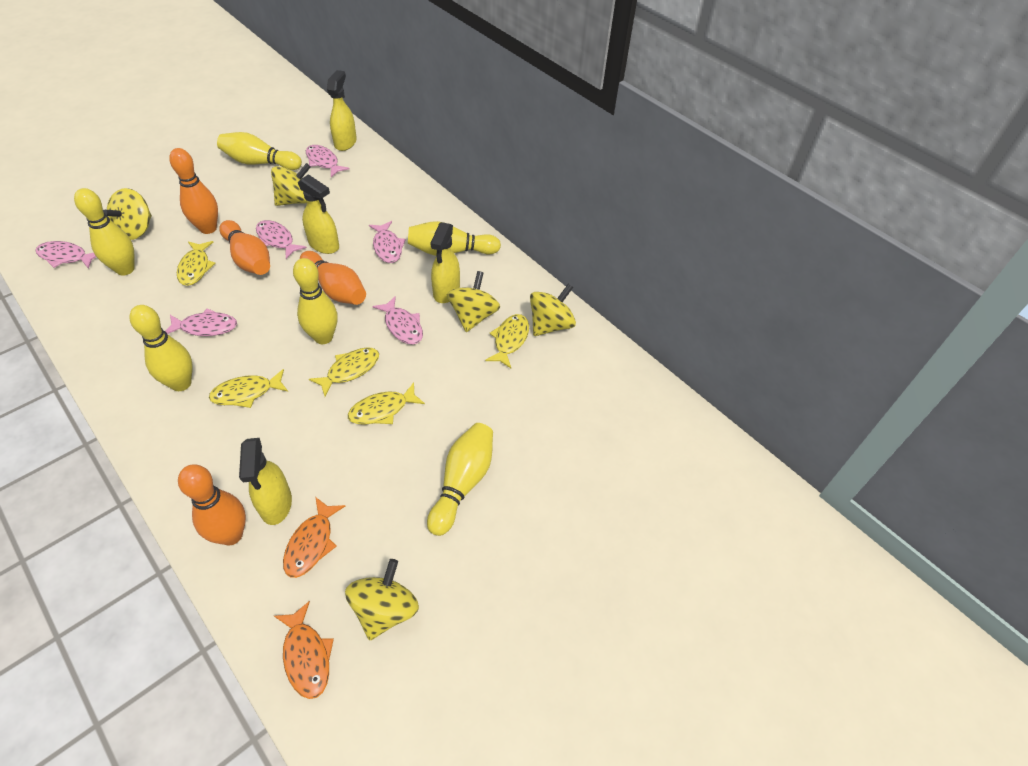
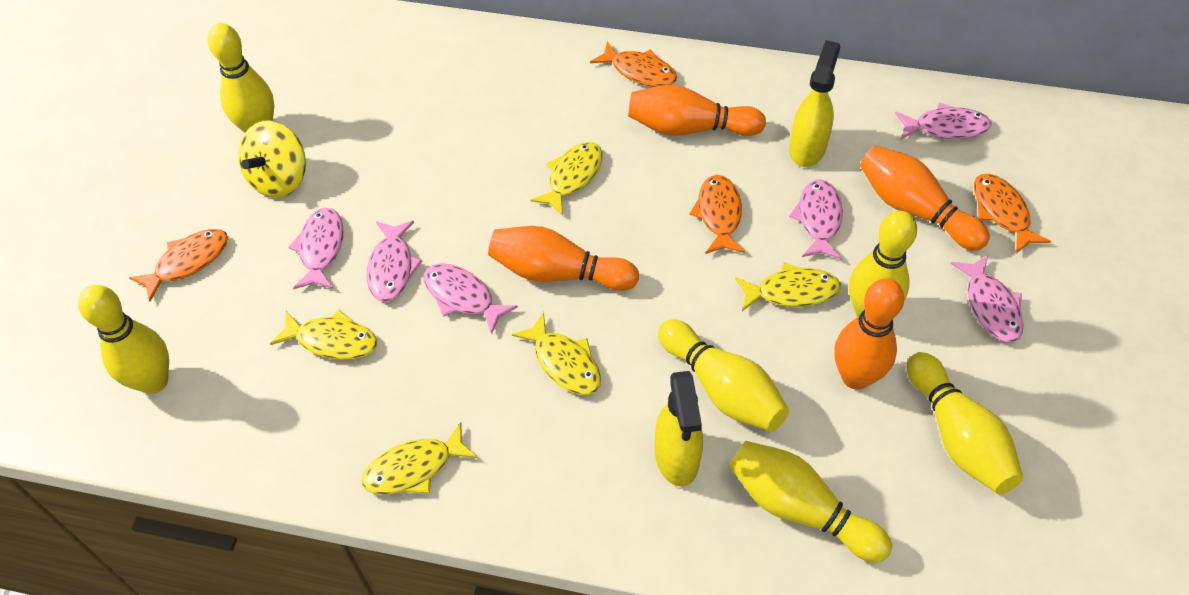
orange fish: 2 -> 4
yellow spinning top: 5 -> 1
yellow spray bottle: 4 -> 2

